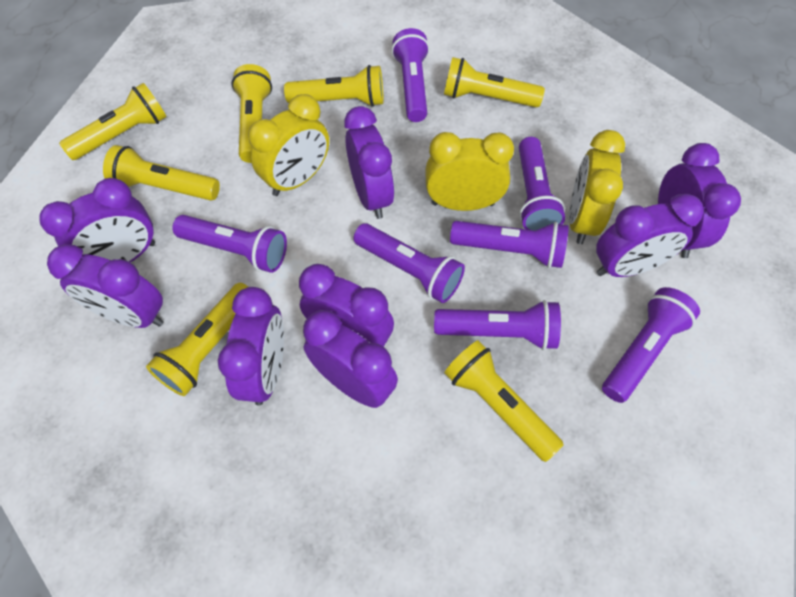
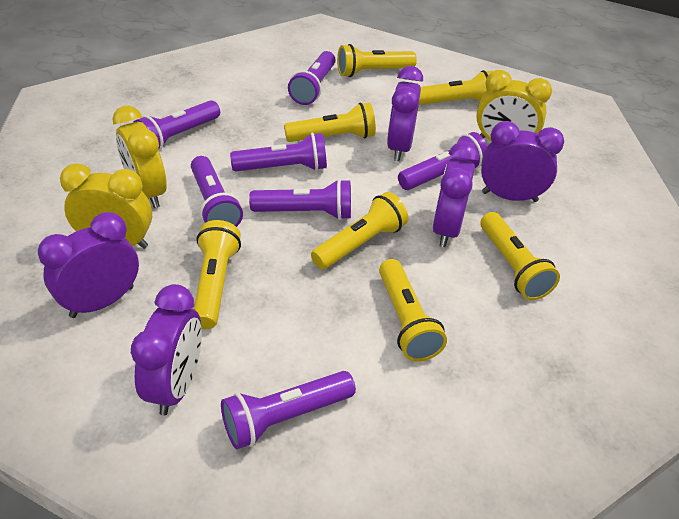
purple clock: 8 -> 5

